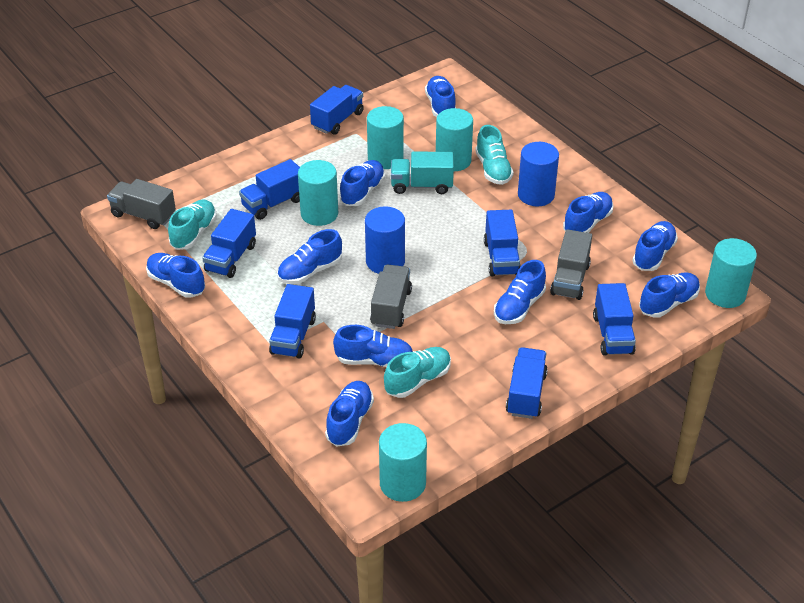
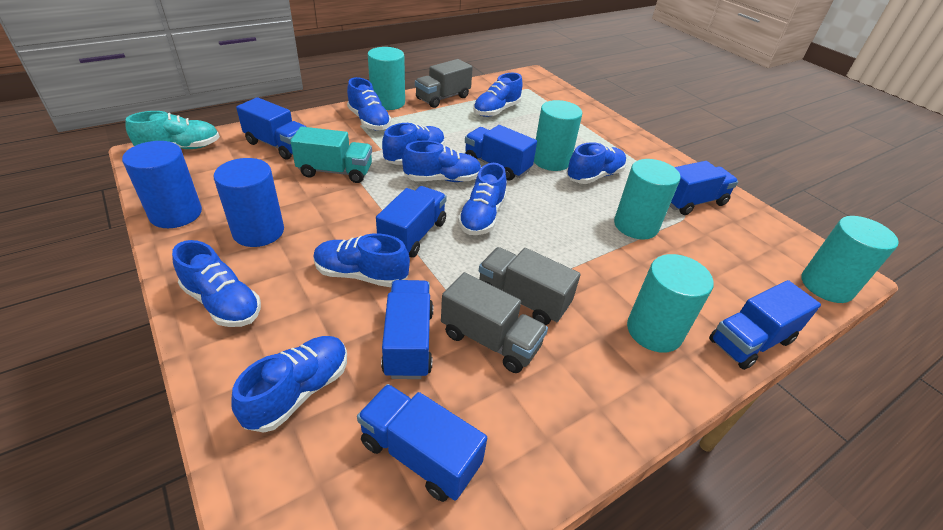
blue shoe: 10 -> 9
turquoise shoe: 3 -> 1

